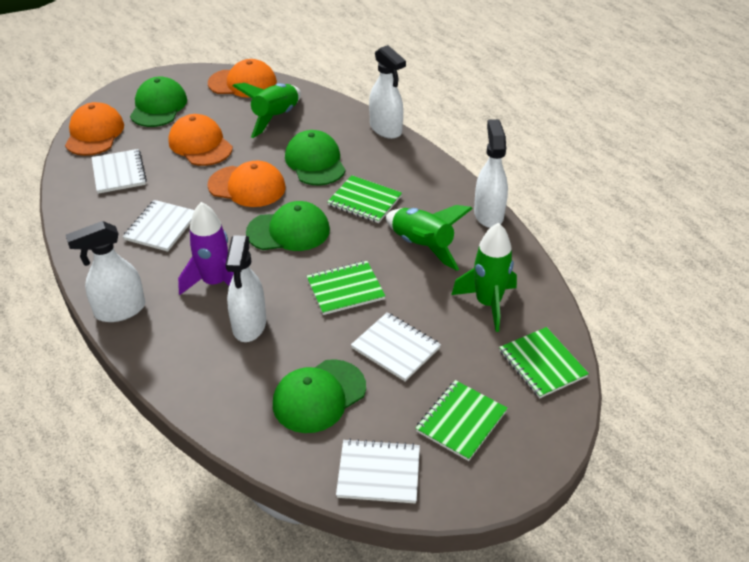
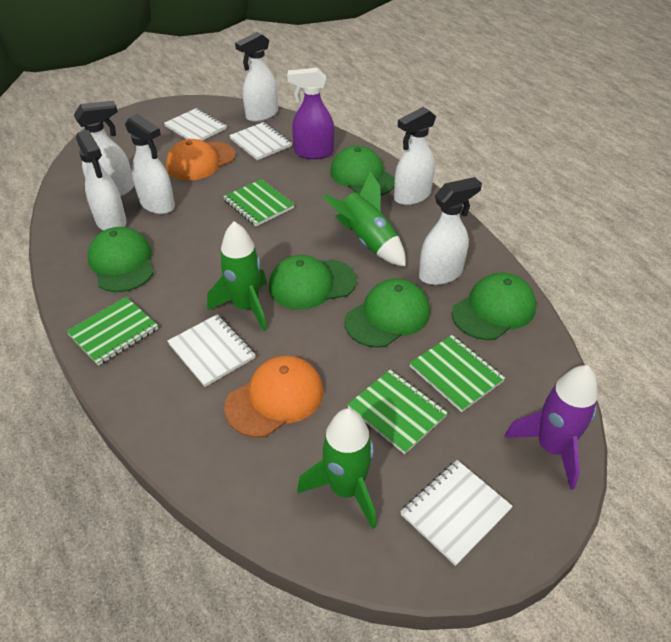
green cap: 4 -> 5
orange cap: 4 -> 2
purple spray bottle: 0 -> 1
white spray bottle: 4 -> 6

